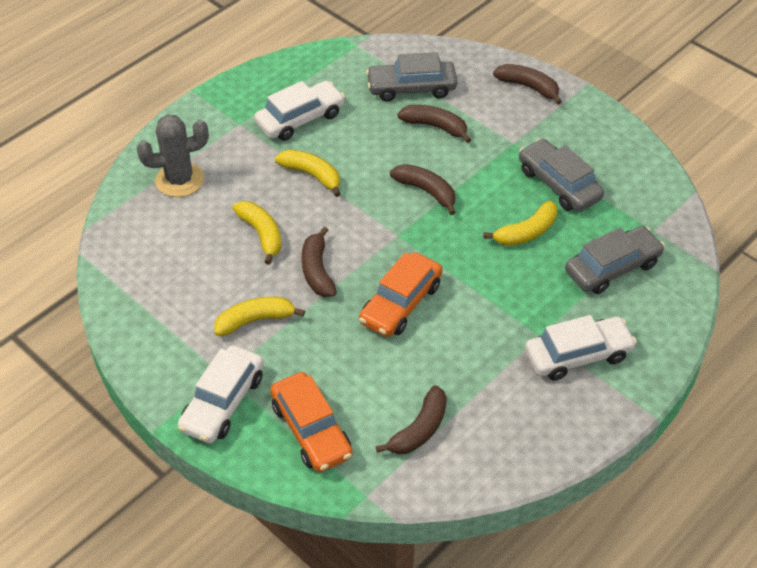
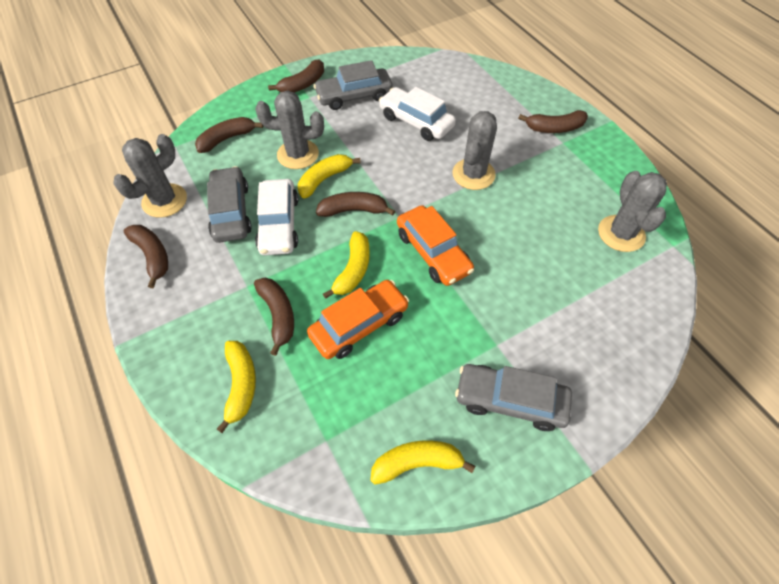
brown banana: 5 -> 6
grey cactus: 1 -> 4
white car: 3 -> 2

